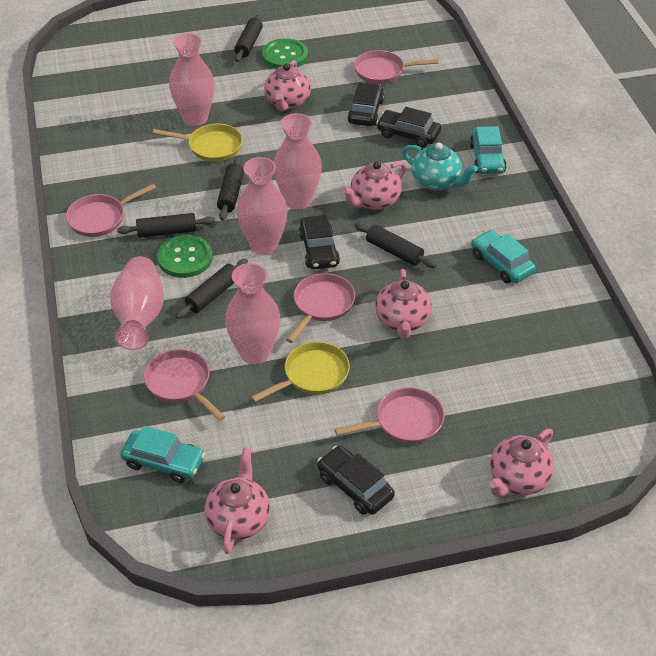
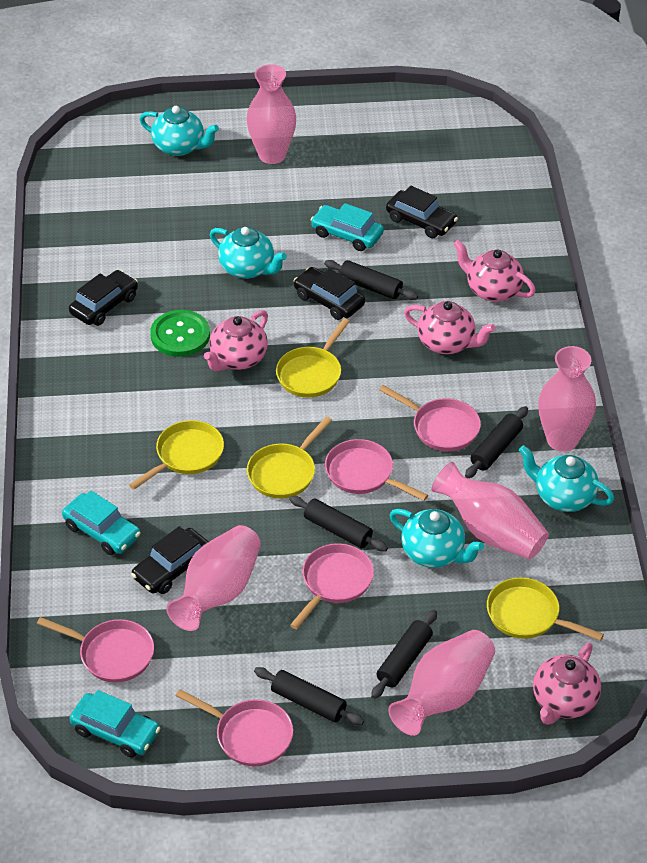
green button: 2 -> 1
pink teapot: 5 -> 4
turquoise teapot: 1 -> 4
yellow pan: 2 -> 4

